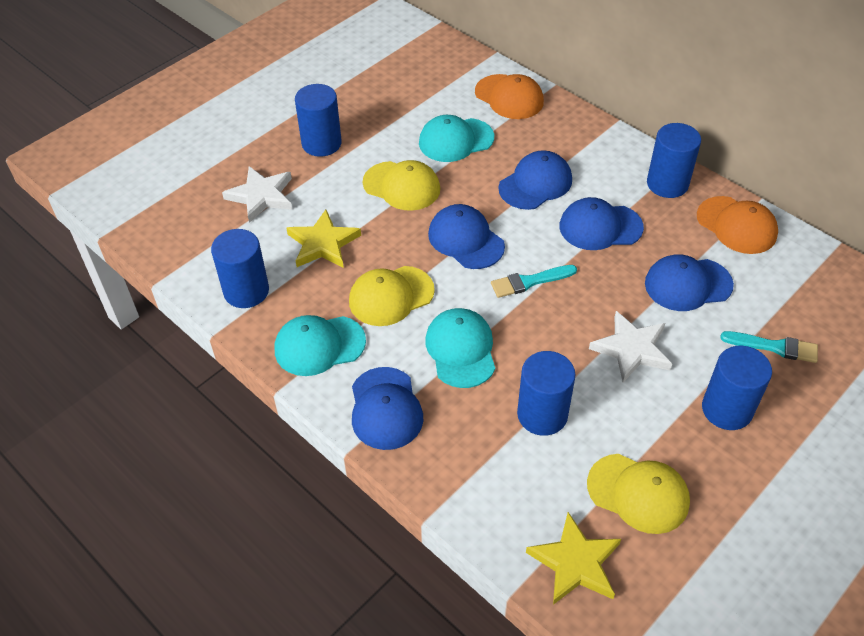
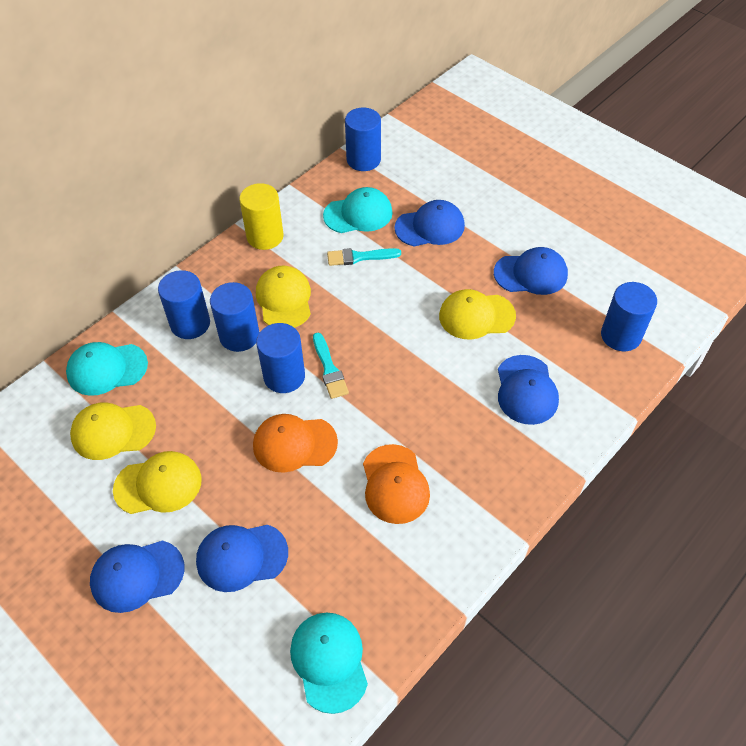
white star: 2 -> 0
yellow cap: 3 -> 4
yellow cylinder: 0 -> 1
yellow star: 2 -> 0

